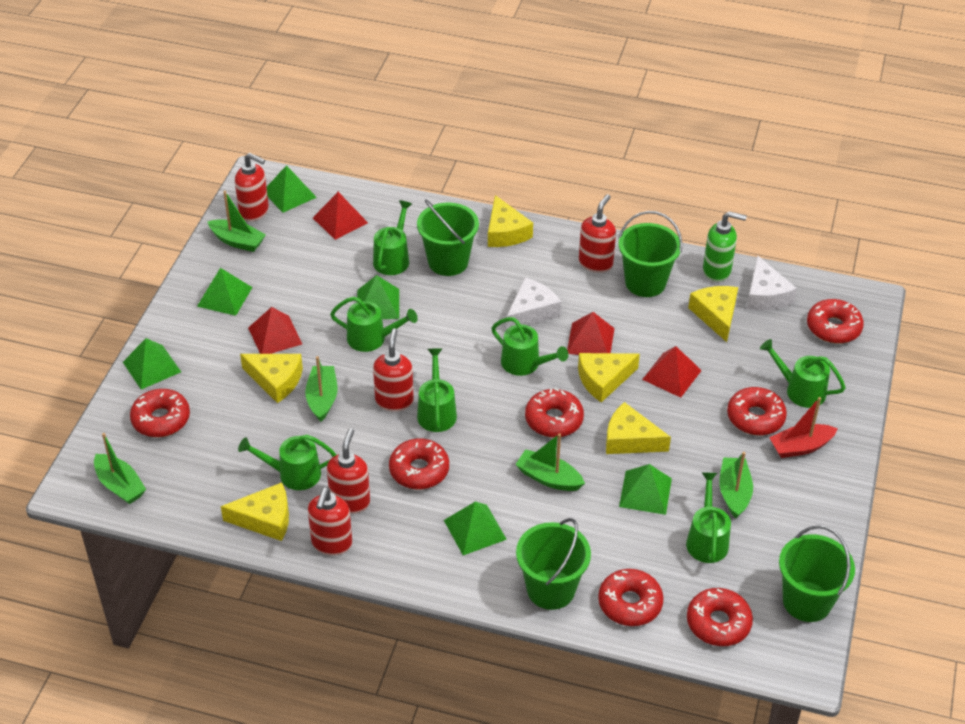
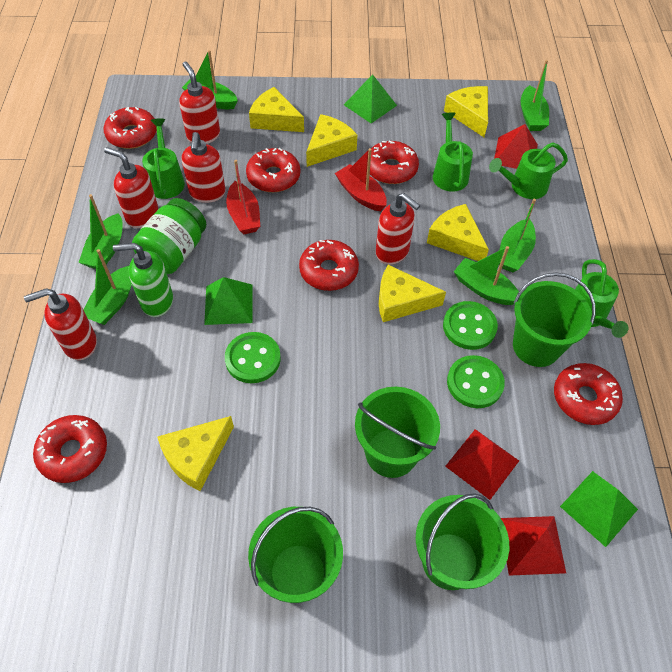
green boat: 5 -> 6
green button: 0 -> 3
green jar: 0 -> 1
green pyramid: 6 -> 3
green watering can: 7 -> 4
red boat: 1 -> 2
red donut: 7 -> 6
red pyramid: 4 -> 3
white cheese: 2 -> 0

